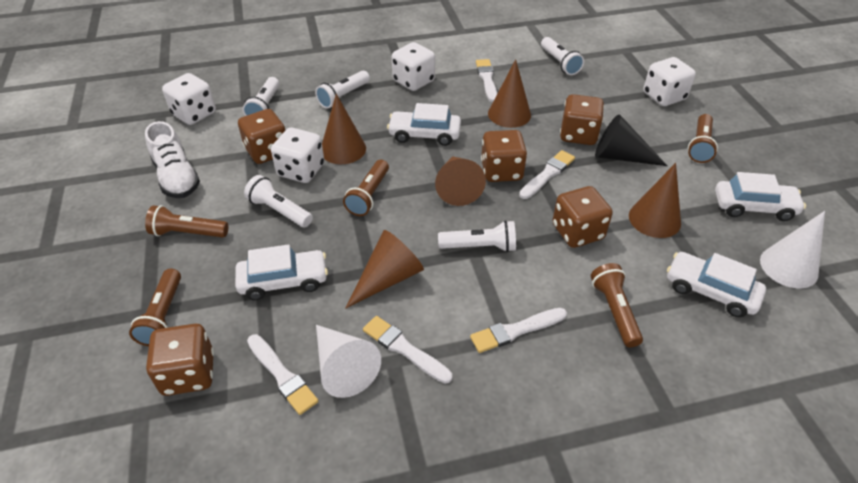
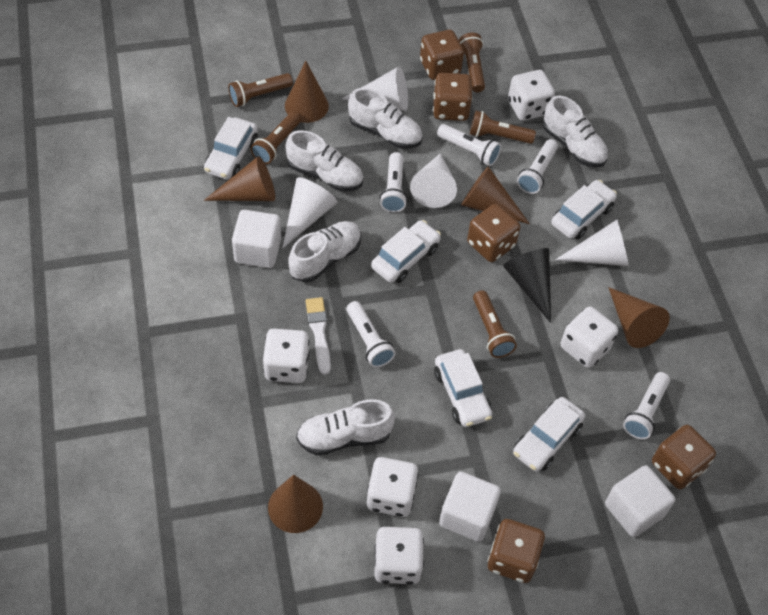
white brush: 5 -> 1
white car: 4 -> 5
white cone: 2 -> 4
white cube: 0 -> 3
white dice: 4 -> 5
white shoe: 1 -> 5

